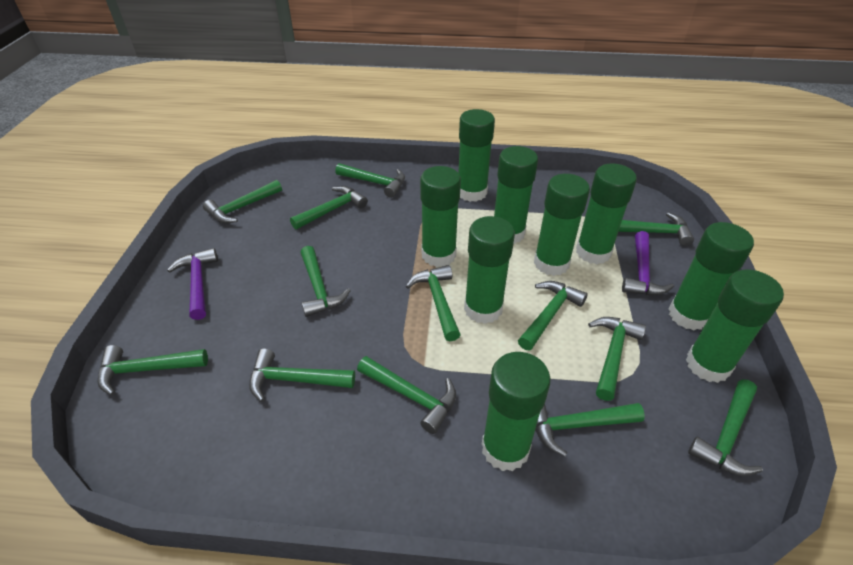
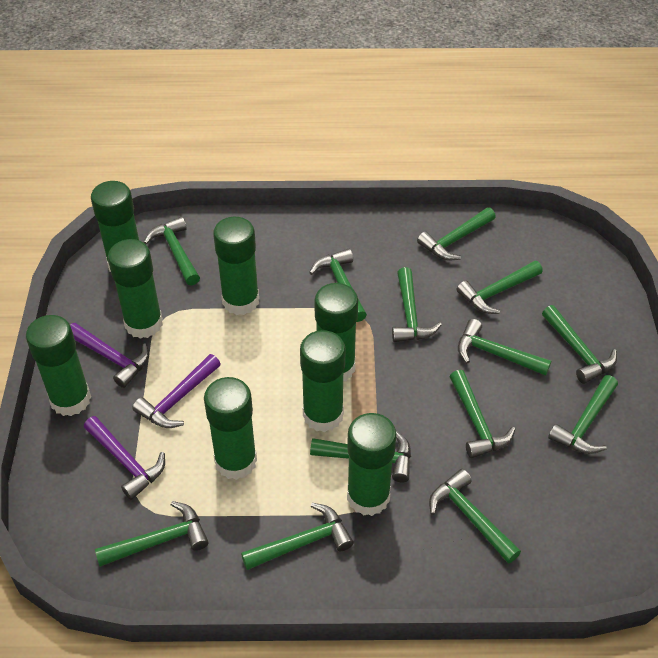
green glue stick: 9 -> 8
purple hammer: 2 -> 3

